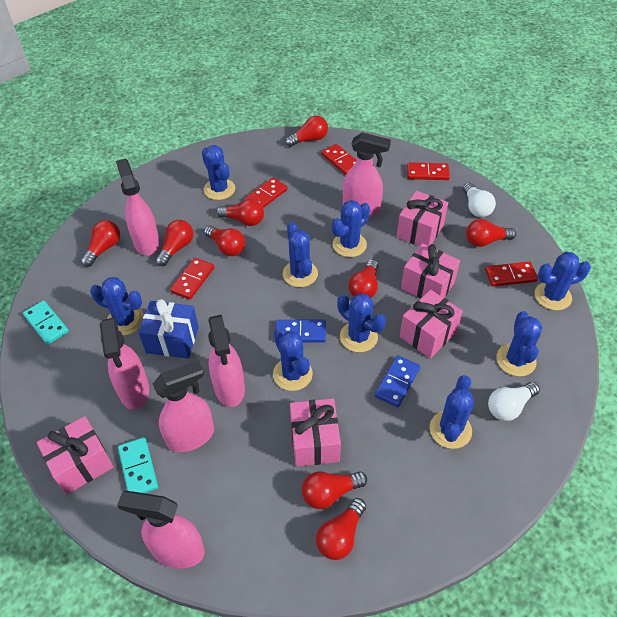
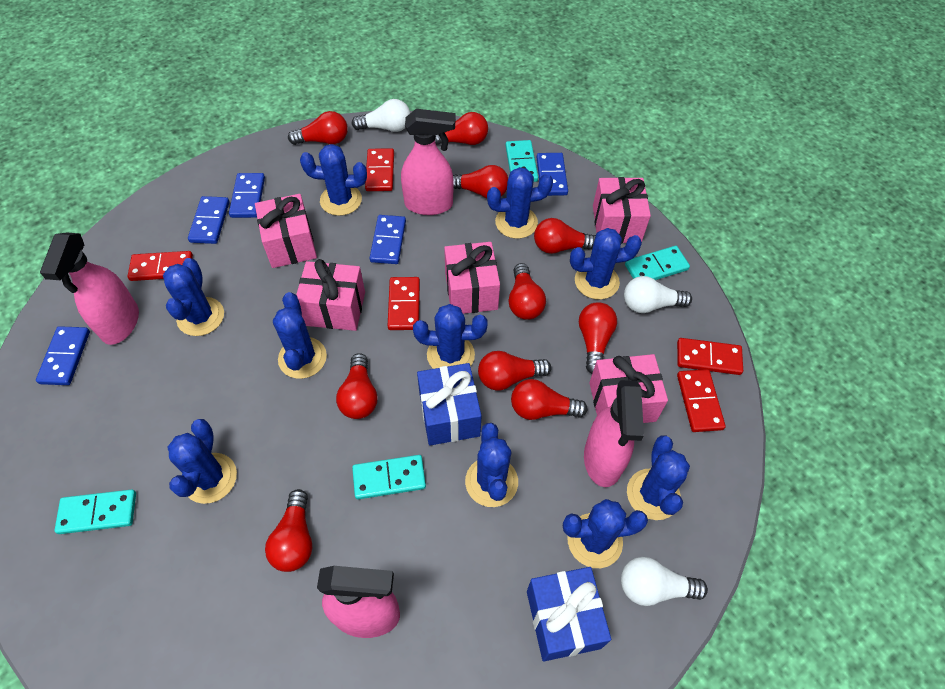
blue cactus: 9 -> 10
blue domino: 2 -> 5
blue gift: 1 -> 2
pink spray bottle: 6 -> 4
red light bulb: 9 -> 10
turquoise domino: 2 -> 4
white light bulb: 2 -> 3

